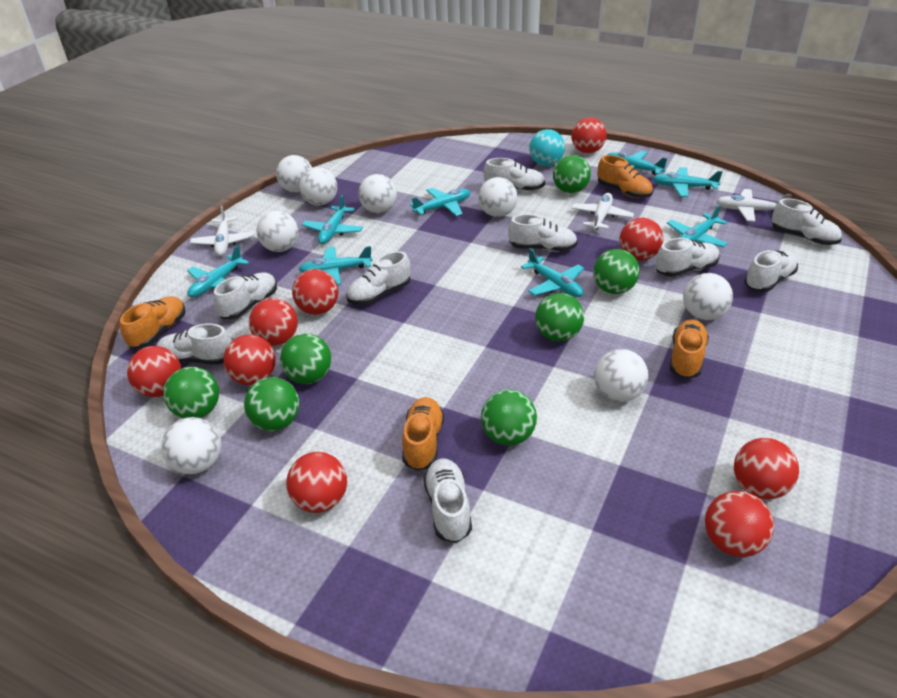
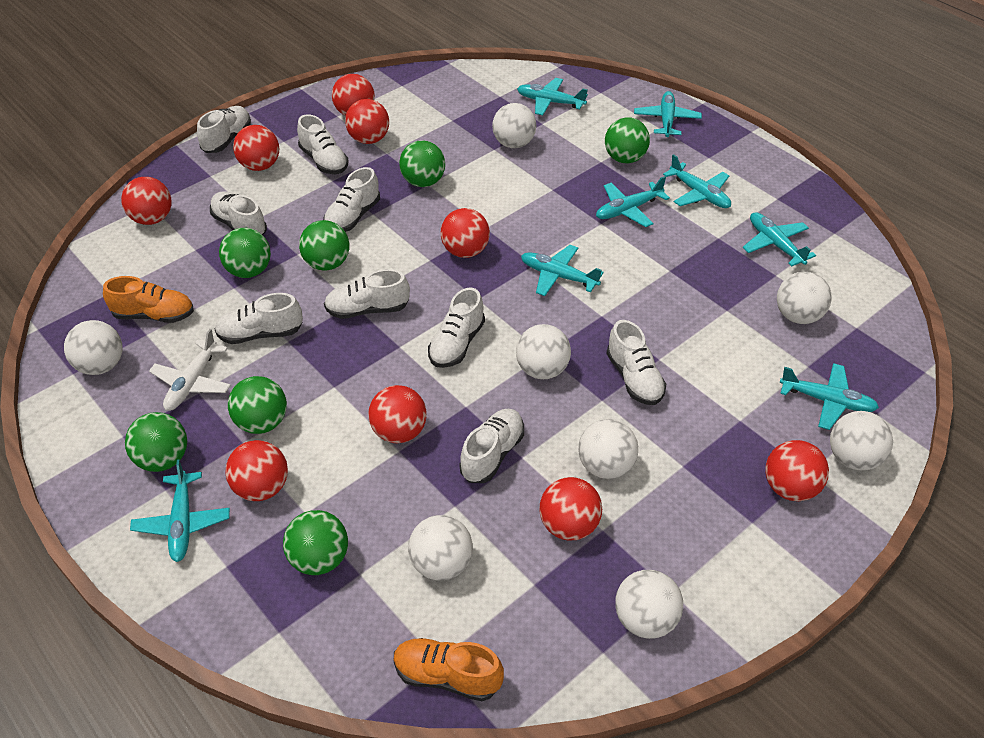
orange shoe: 4 -> 2
turquoise ball: 1 -> 0
white plane: 3 -> 1

